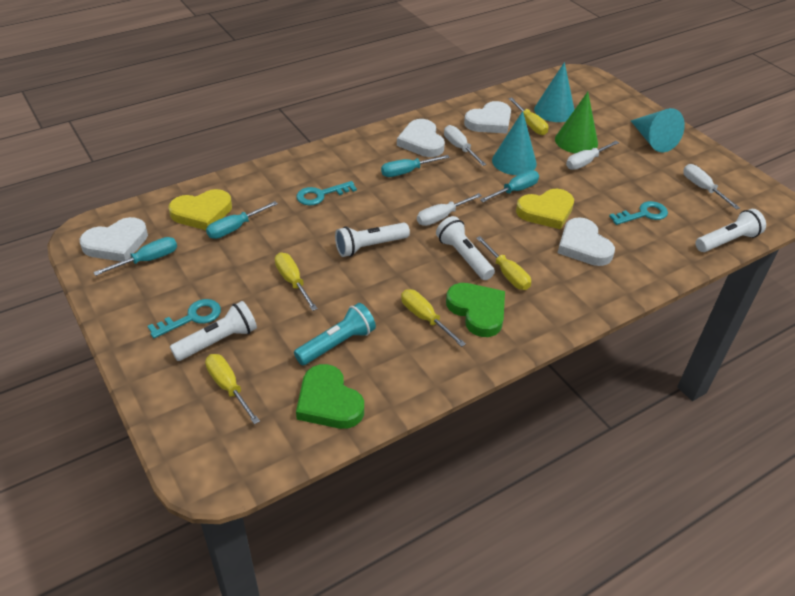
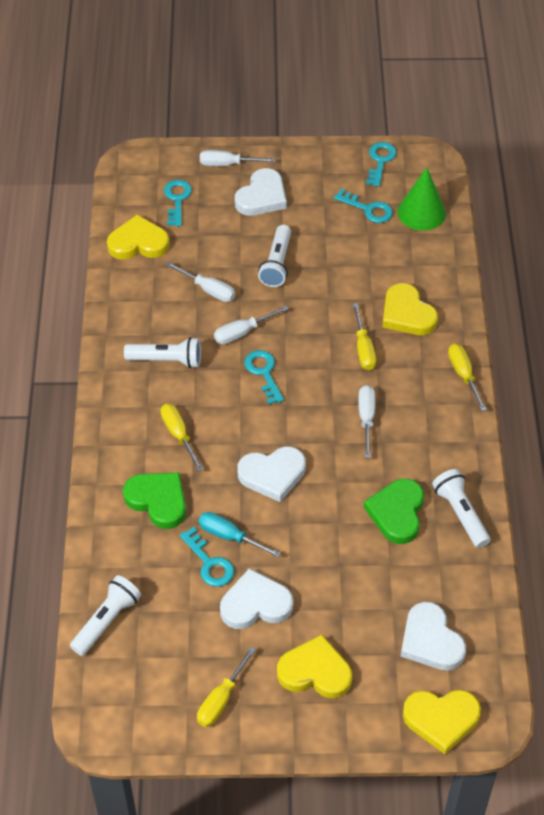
turquoise cone: 3 -> 0
turquoise flashlight: 1 -> 0
turquoise key: 3 -> 5
turquoise screwdriver: 4 -> 1
yellow heart: 2 -> 4
yellow screwdriver: 5 -> 4

